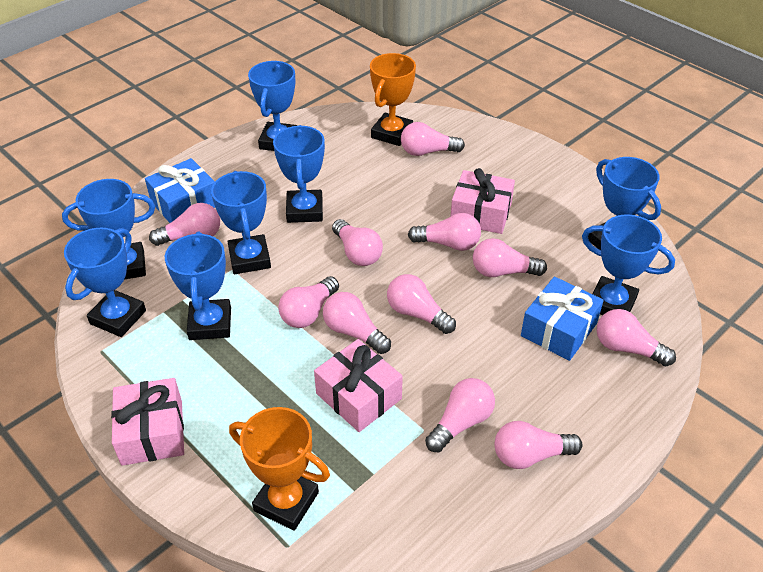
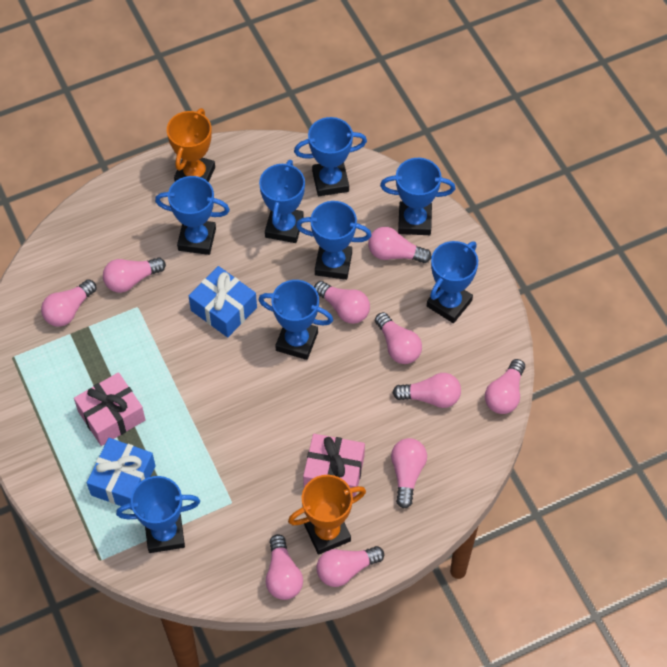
pink gift: 3 -> 2
pink light bulb: 11 -> 10

